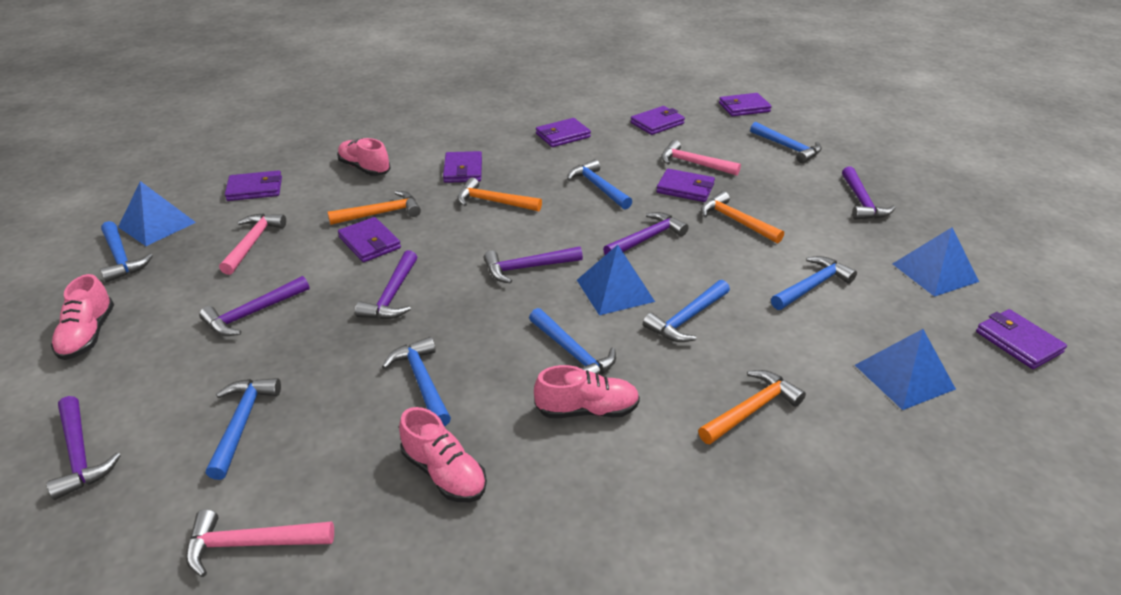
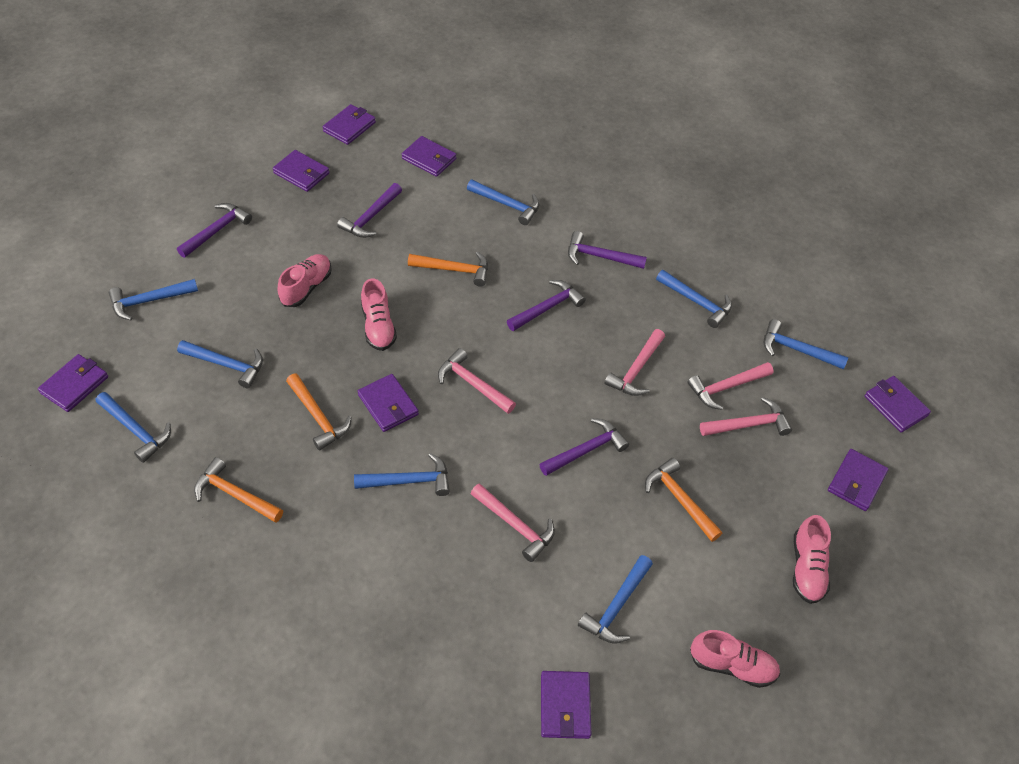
blue pyramid: 4 -> 0
pink hammer: 3 -> 5
purple hammer: 6 -> 5

